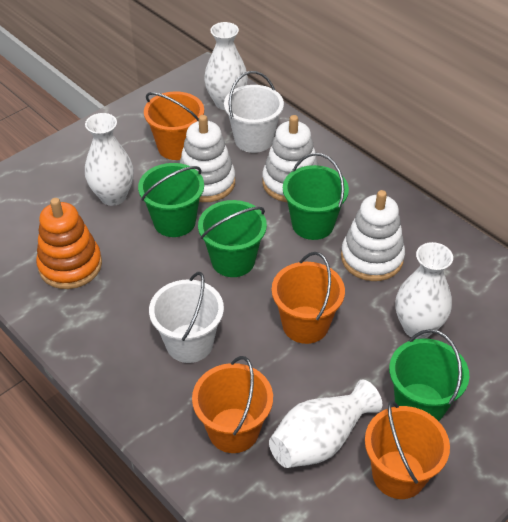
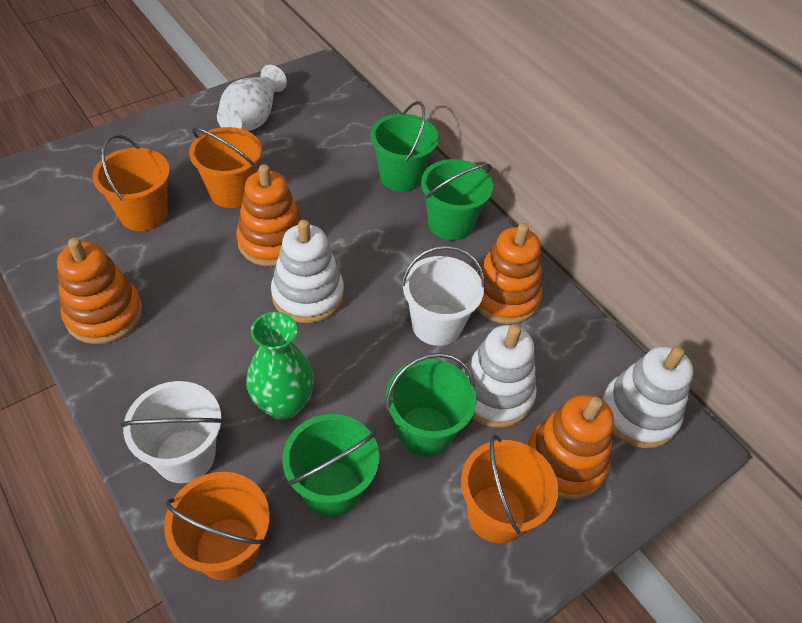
green vase: 0 -> 1
orange stacking toy: 1 -> 4
white vase: 4 -> 1

